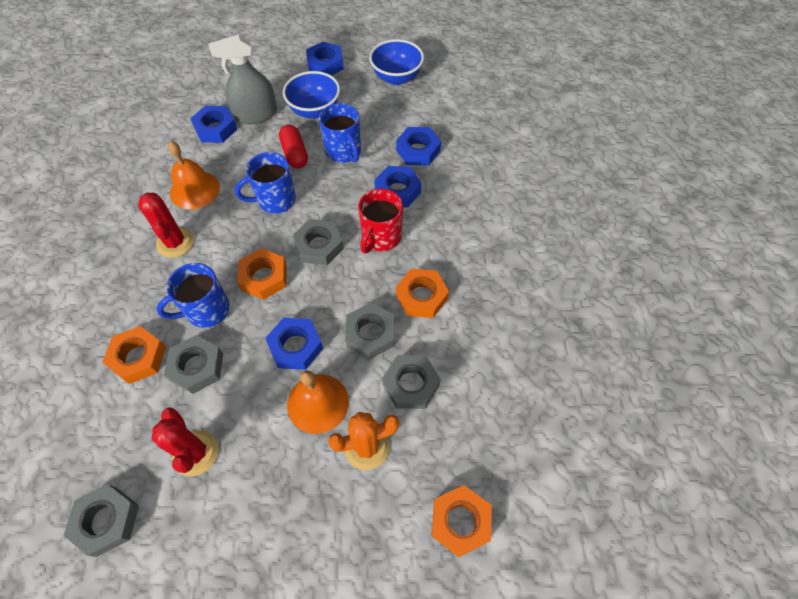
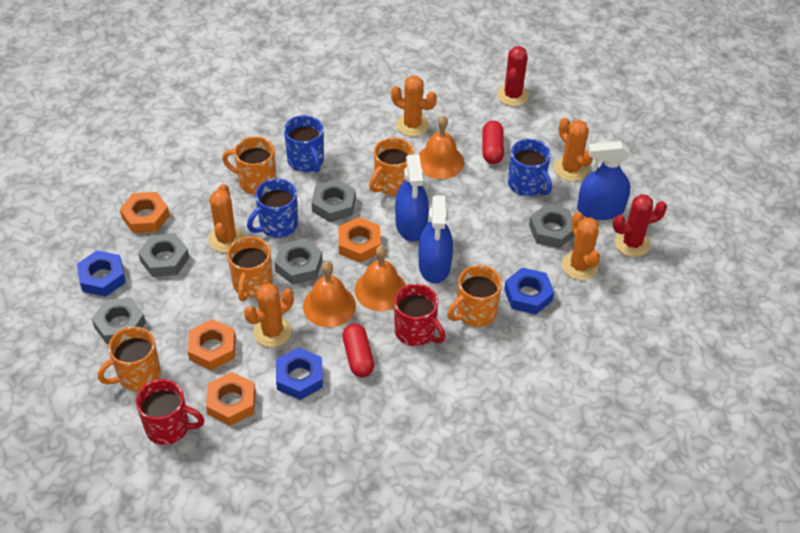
blue bowl: 2 -> 0
blue nut: 5 -> 3
blue spray bottle: 0 -> 3
grey spray bottle: 1 -> 0
orange bell: 2 -> 3
orange cactus: 1 -> 5
orange mug: 0 -> 5
red capsule: 1 -> 2
red mug: 1 -> 2

